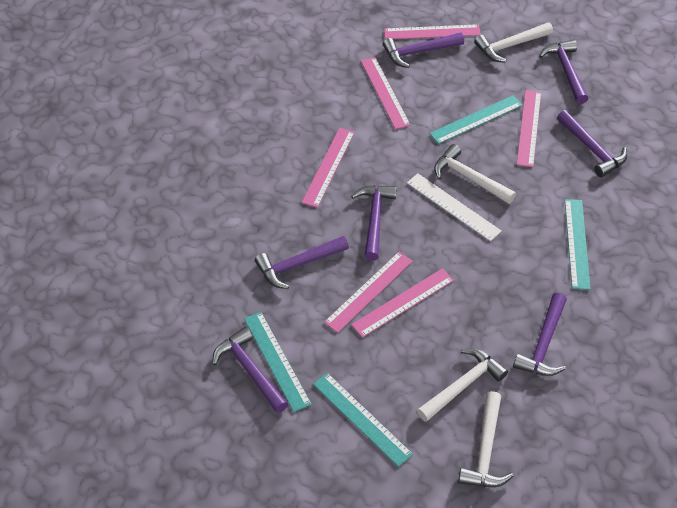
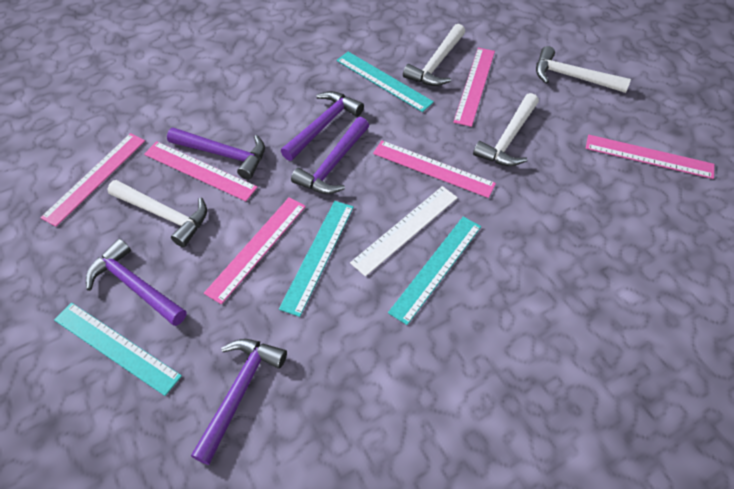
purple hammer: 7 -> 5

